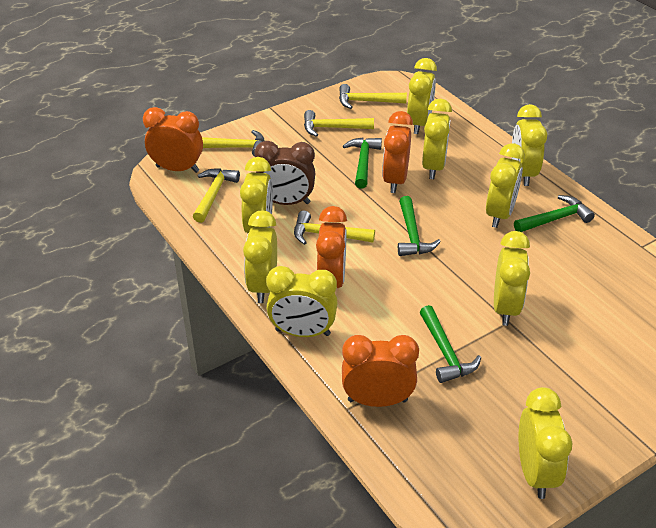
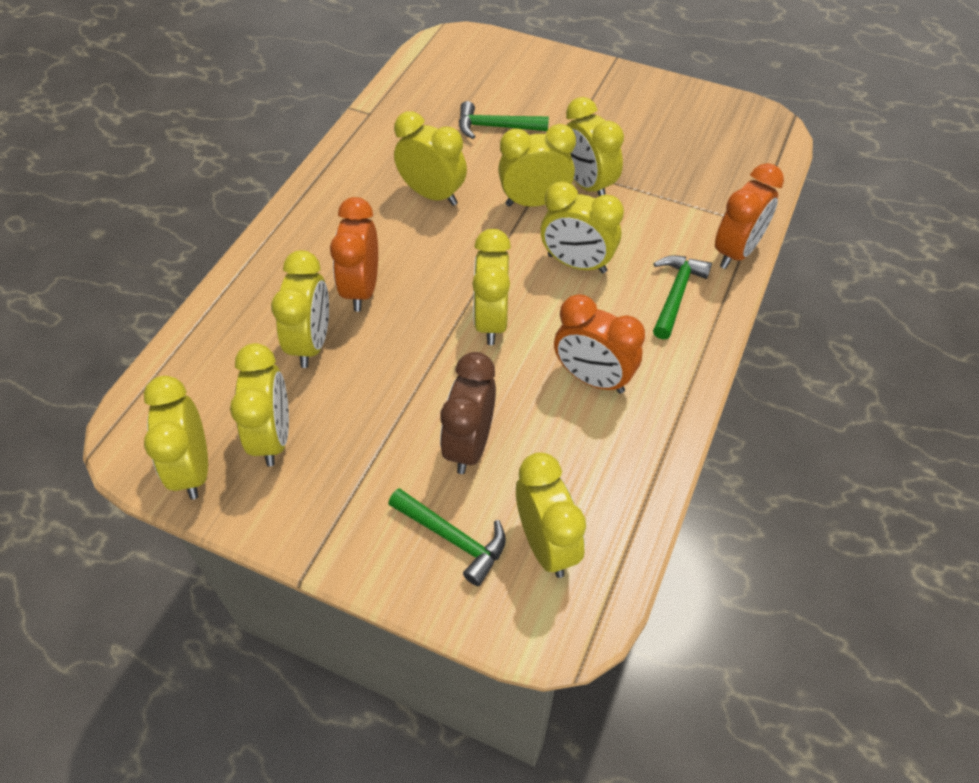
green hammer: 4 -> 3
orange clock: 4 -> 3
yellow hammer: 5 -> 0

